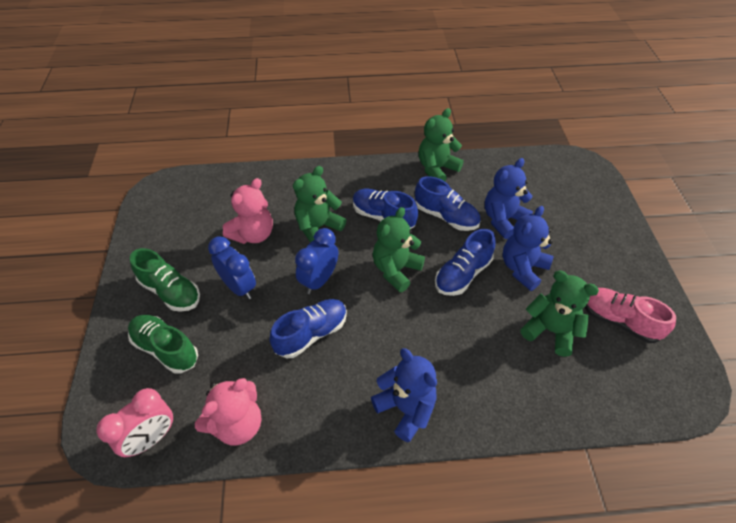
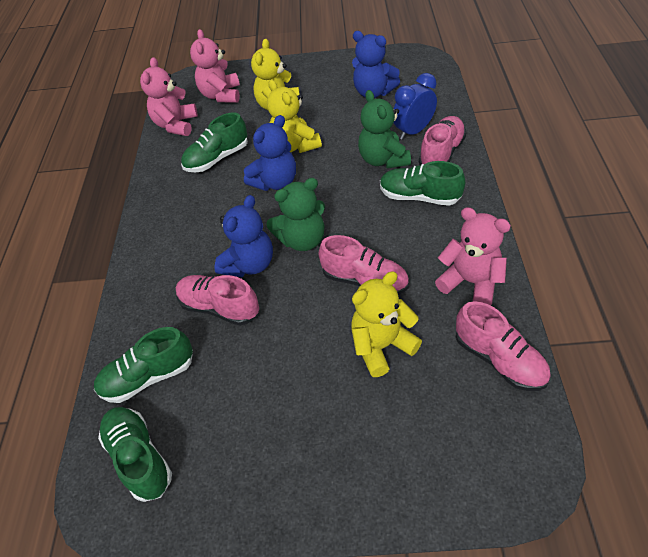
blue clock: 2 -> 1
blue shoe: 4 -> 0
green shoe: 2 -> 4
green teddy bear: 4 -> 2
pink clock: 1 -> 0
pink shoe: 1 -> 4
pink teddy bear: 2 -> 3
yellow teddy bear: 0 -> 3

